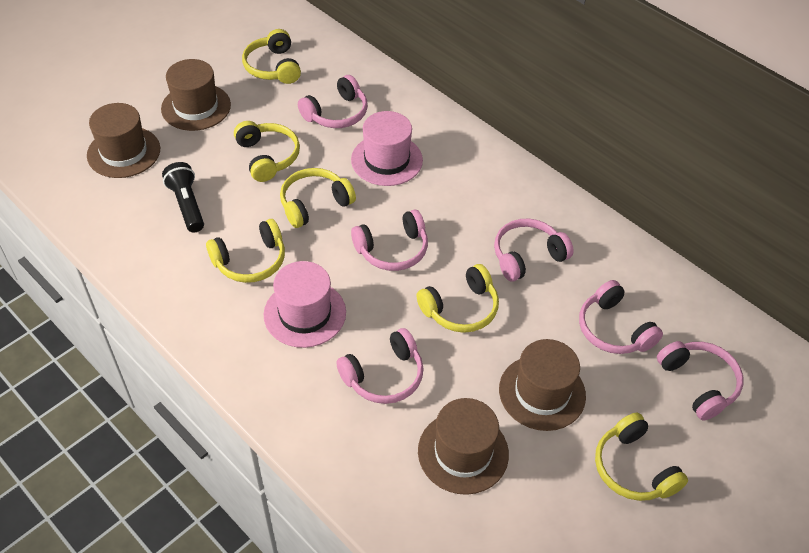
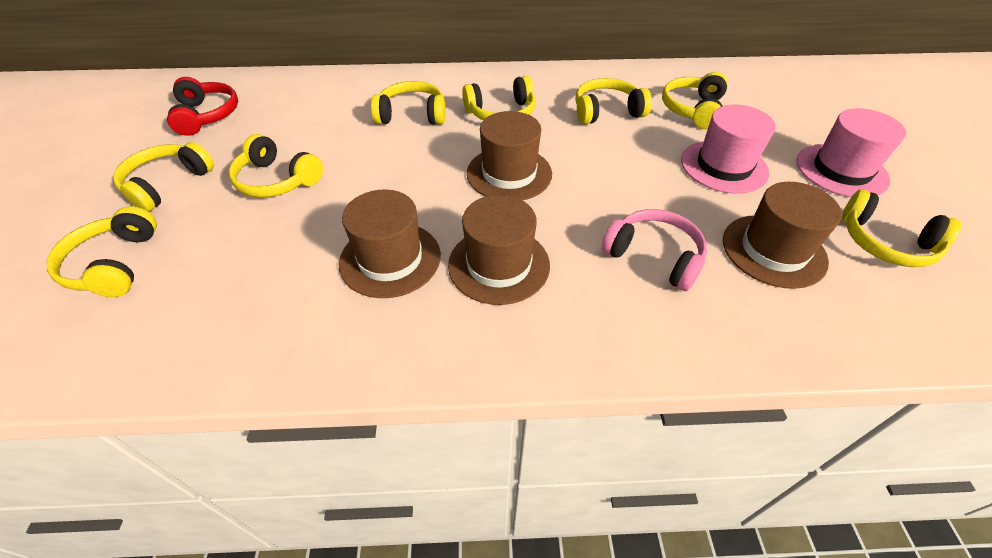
black flashlight: 1 -> 0
pink headphones: 6 -> 1
red headphones: 0 -> 1
yellow headphones: 6 -> 8

